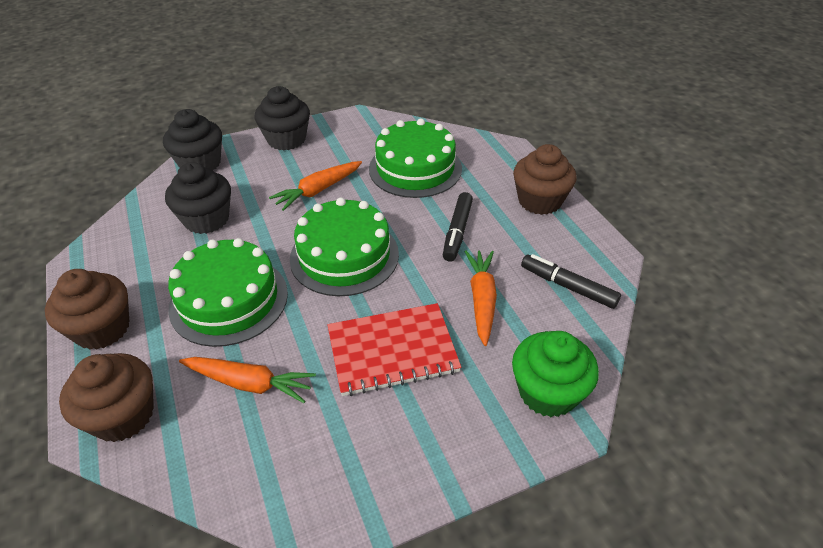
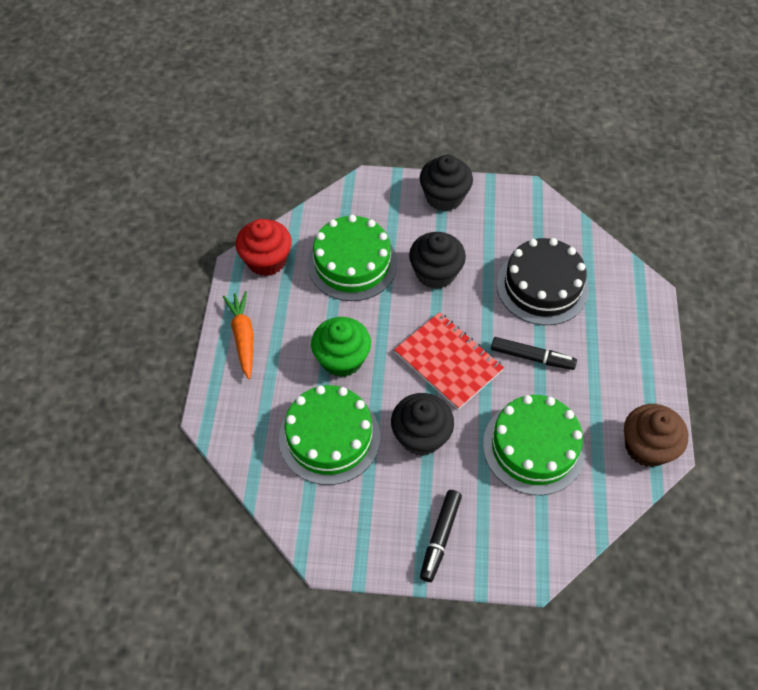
black cake: 0 -> 1
brown cupcake: 3 -> 1
orange carrot: 3 -> 1
red cupcake: 0 -> 1

